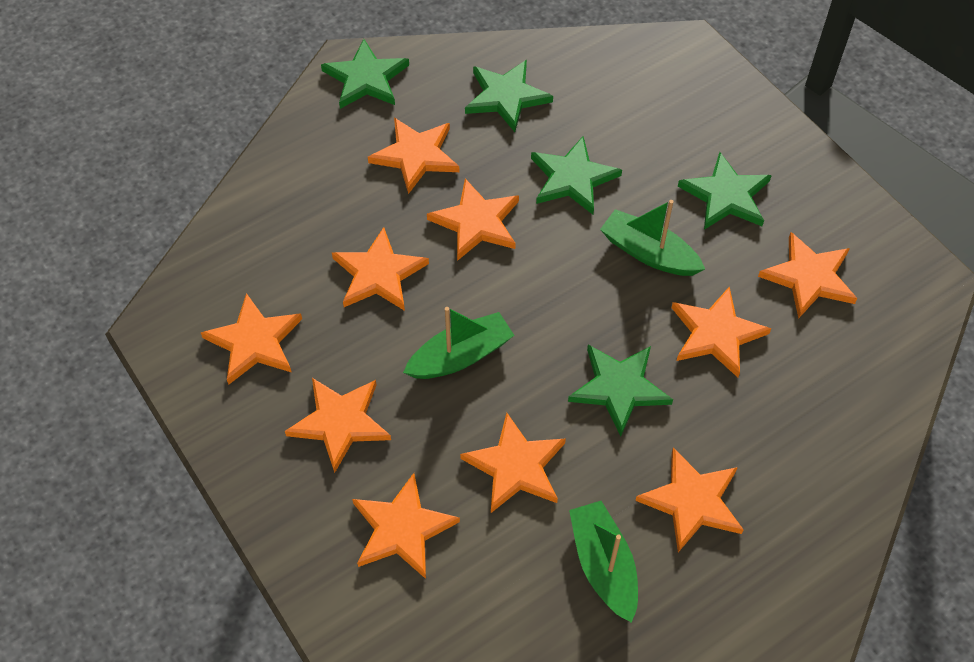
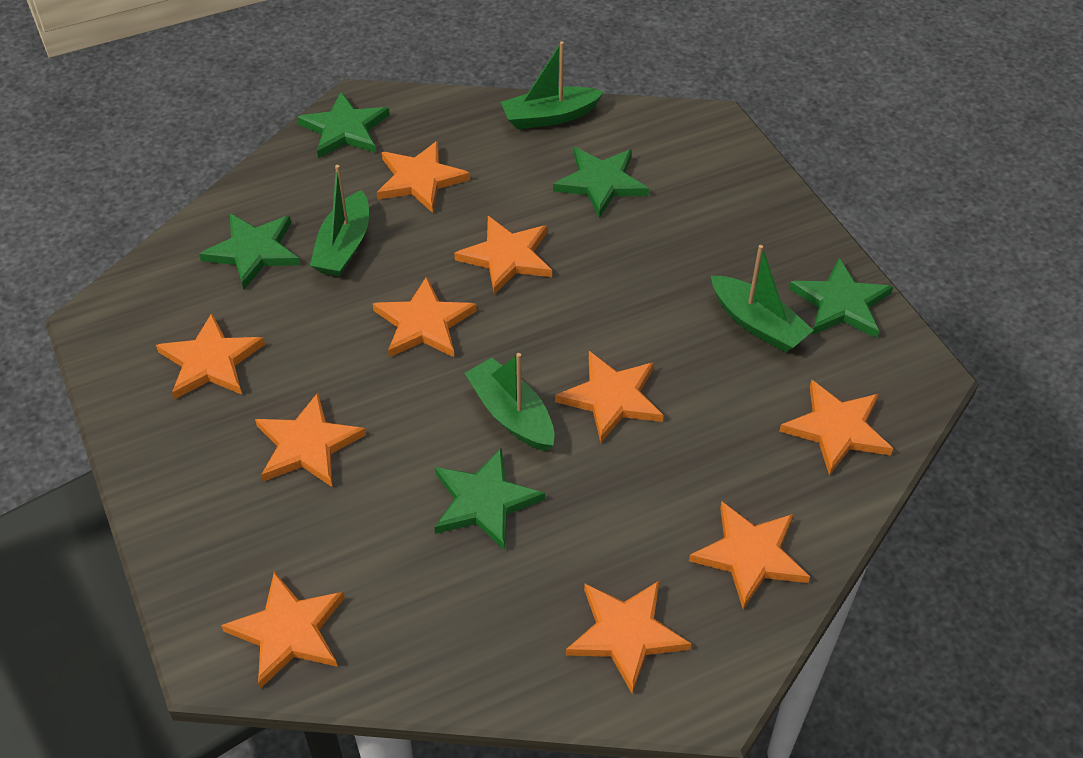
green boat: 3 -> 4

